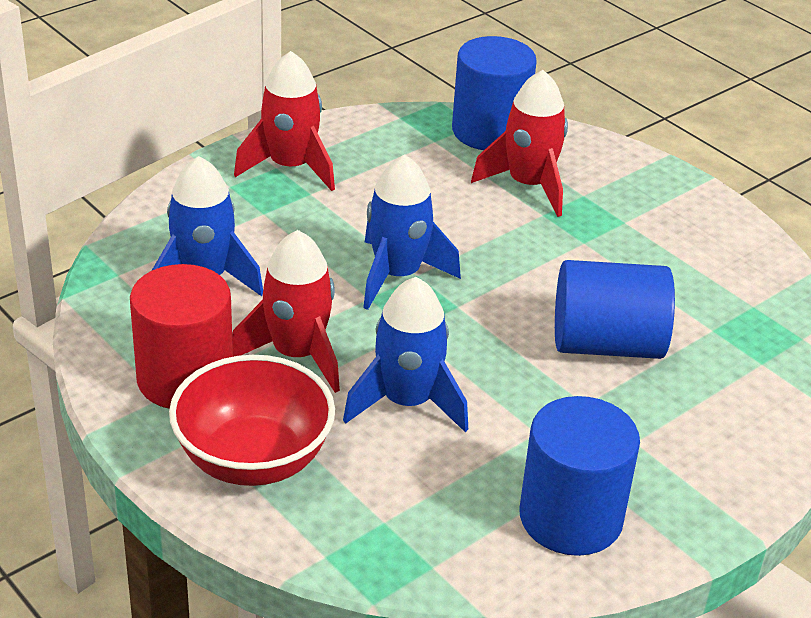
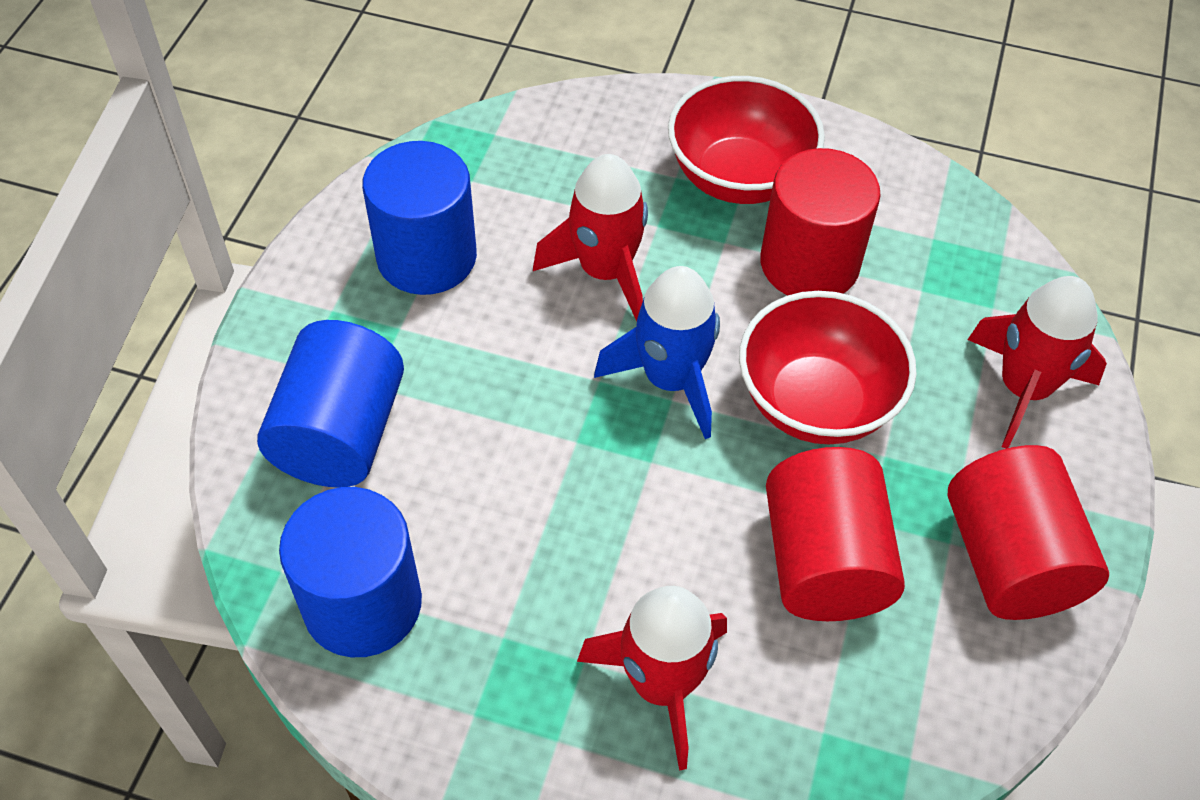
blue rocket: 3 -> 1
red bowl: 1 -> 2
red cylinder: 1 -> 3

